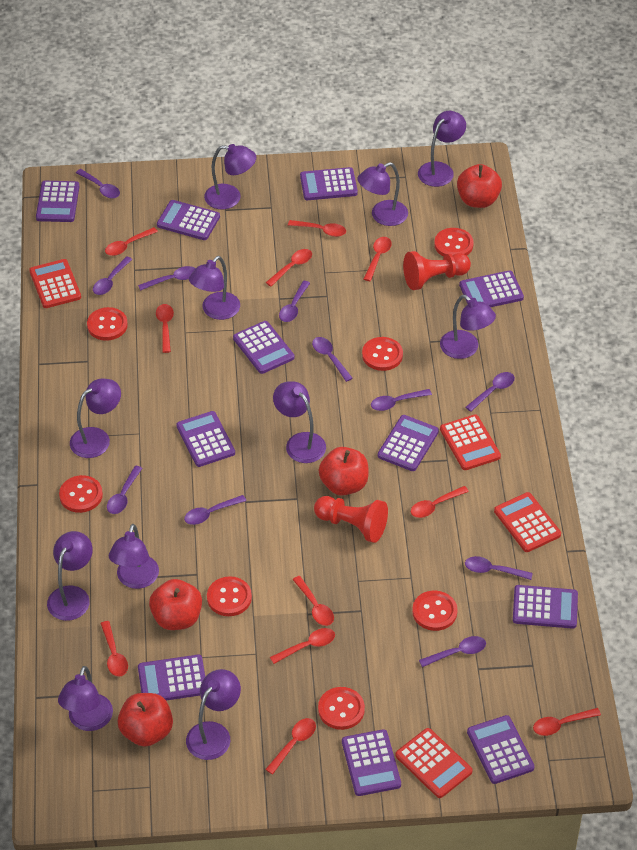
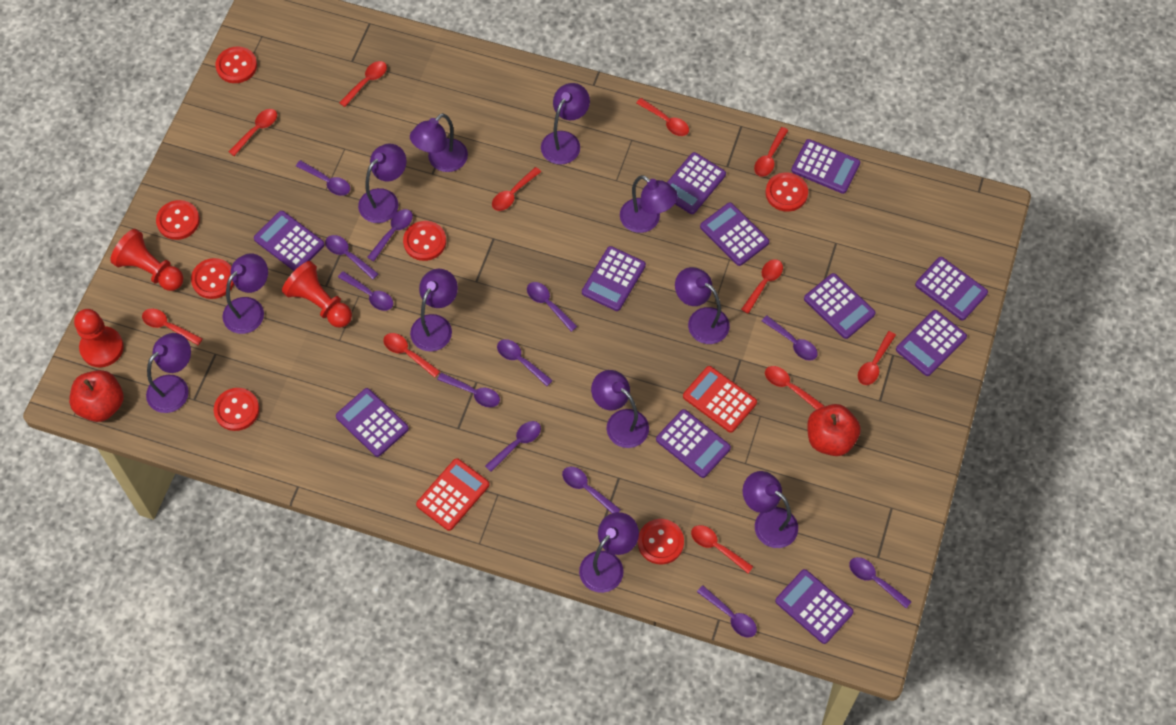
purple spoon: 11 -> 12
red apple: 4 -> 2
red calculator: 4 -> 2
red pawn: 2 -> 3

